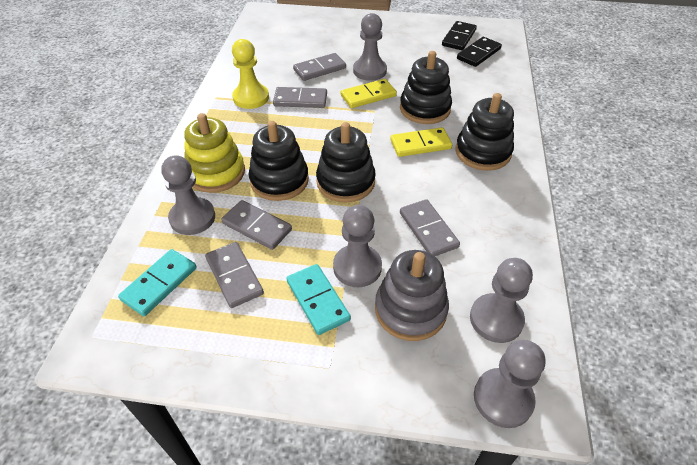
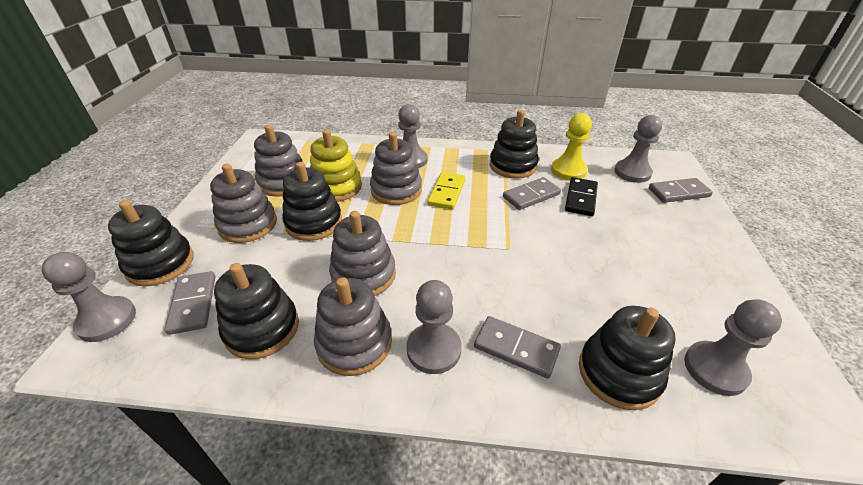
black domino: 2 -> 1
black stacking toy: 4 -> 5
grey domino: 5 -> 4
grey stacking toy: 1 -> 5
turquoise domino: 2 -> 0
yellow domino: 2 -> 1

